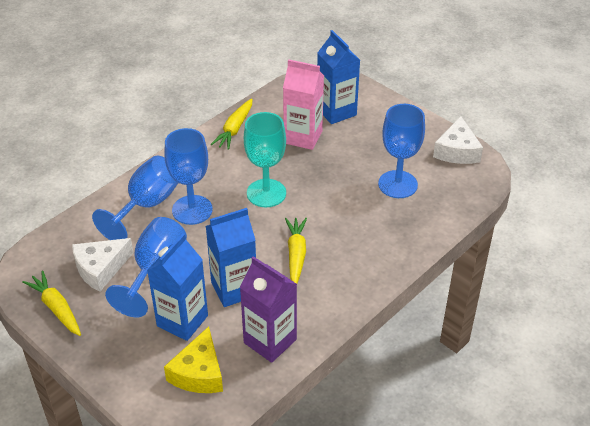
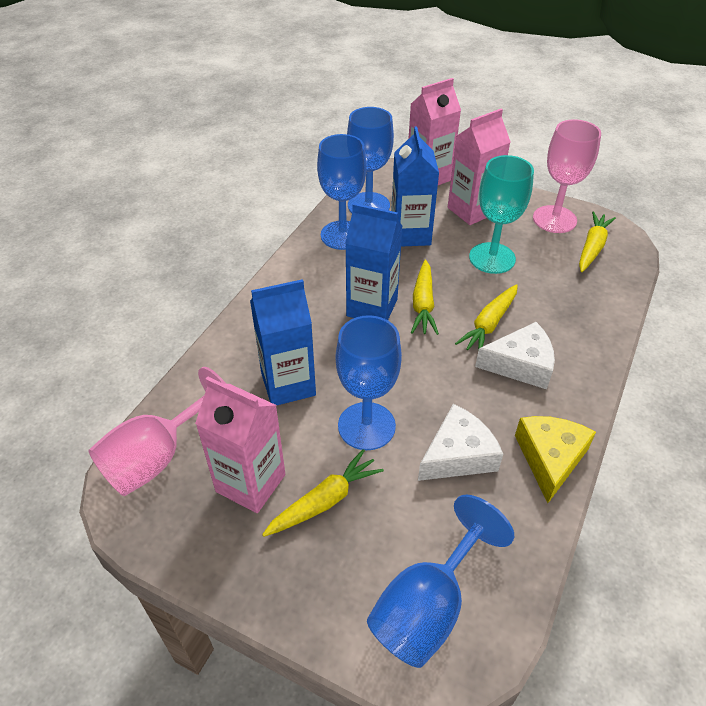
pink carton: 1 -> 3
pink goblet: 0 -> 2
purple carton: 1 -> 0
yellow carrot: 3 -> 4

